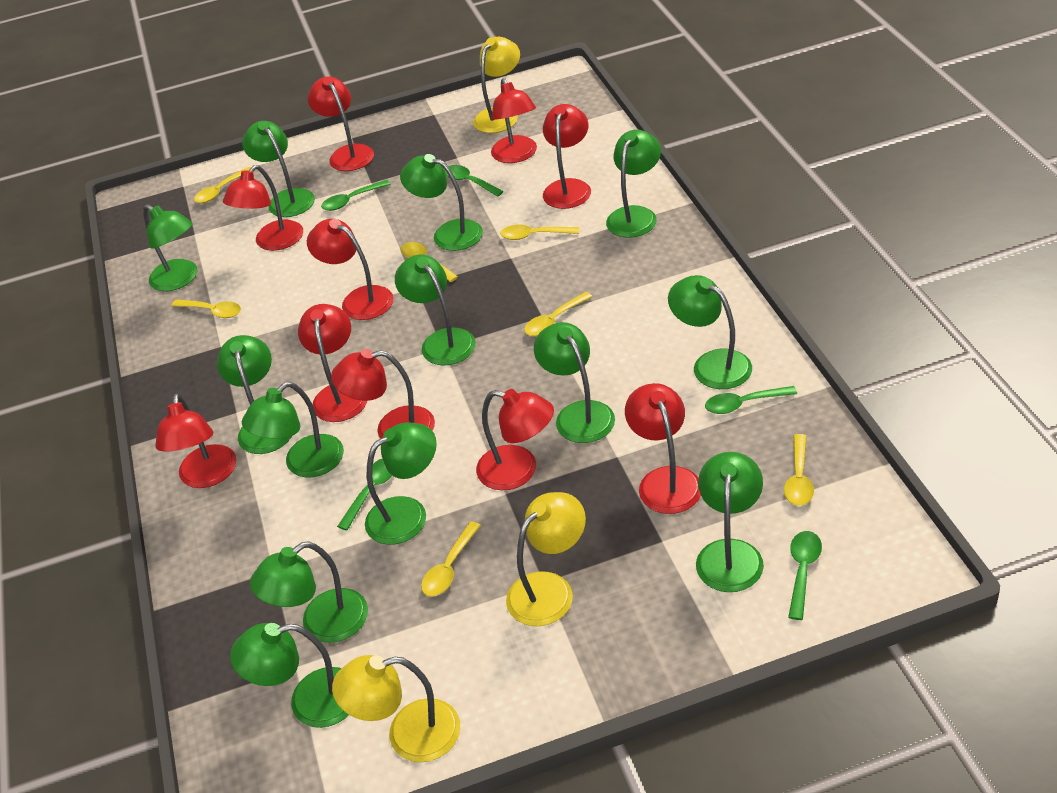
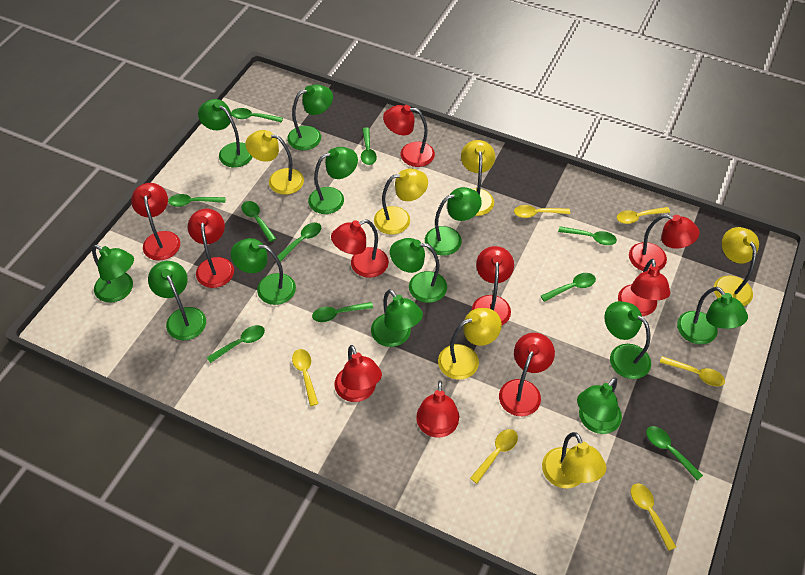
green lamp: 13 -> 12
green spoon: 5 -> 10
yellow lamp: 3 -> 6
yellow spoon: 7 -> 6

